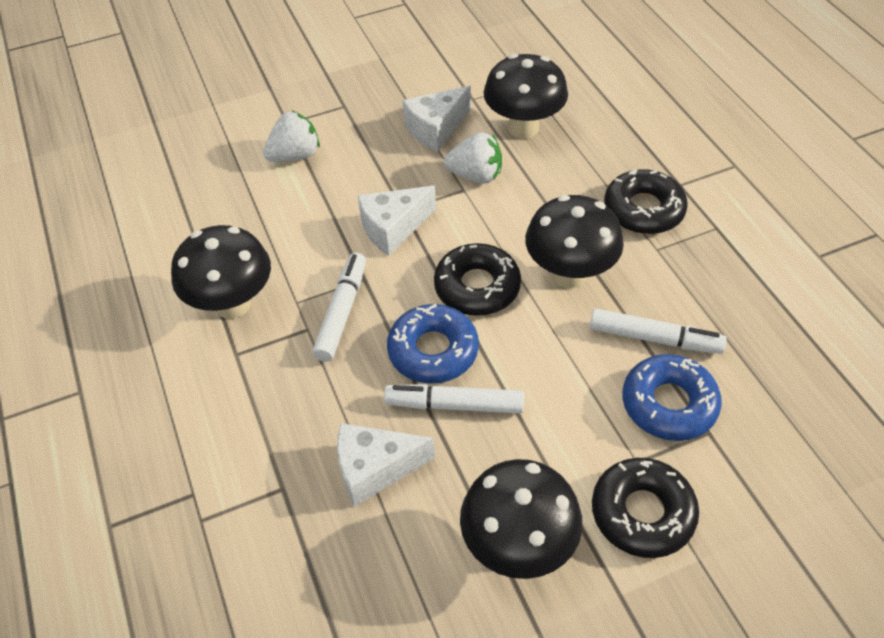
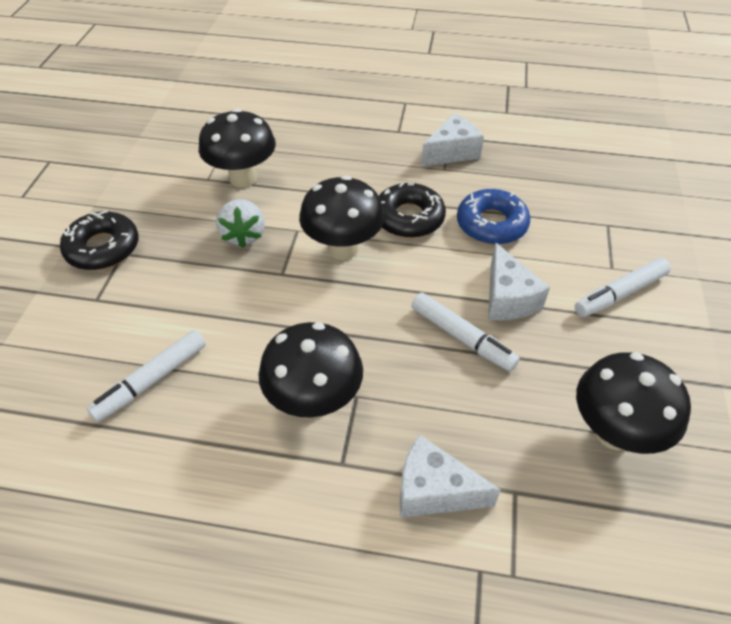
black donut: 3 -> 2
blue donut: 2 -> 1
white strawberry: 2 -> 1

